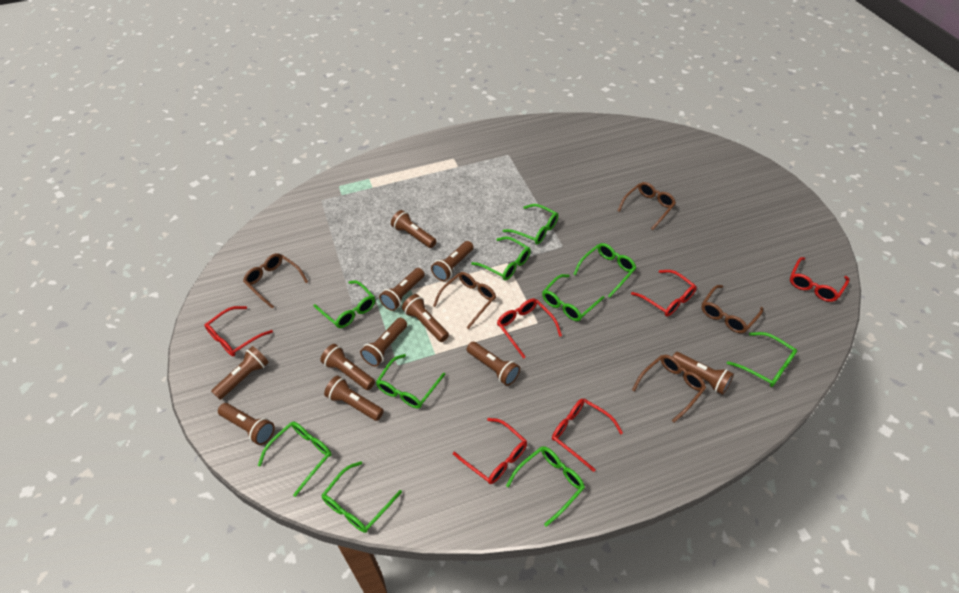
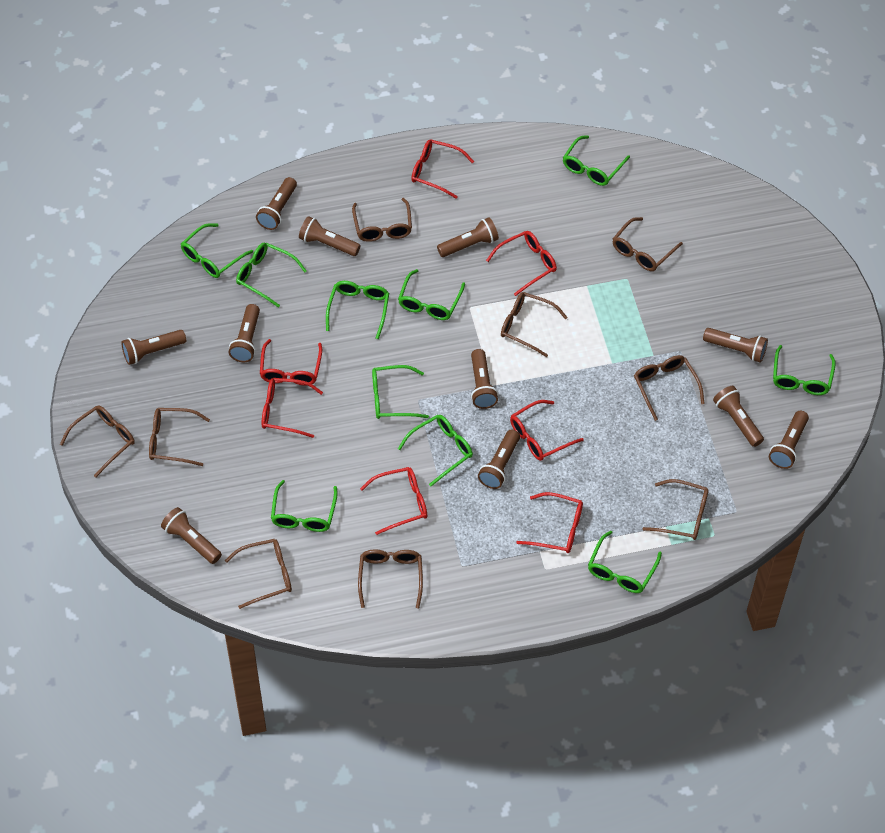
brown glasses: 5 -> 9
red glasses: 6 -> 7

